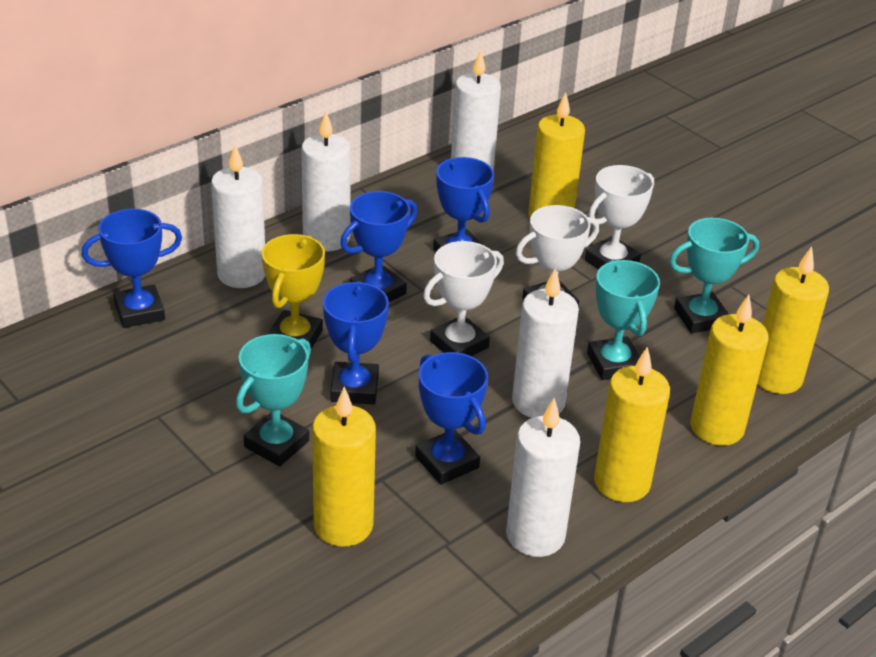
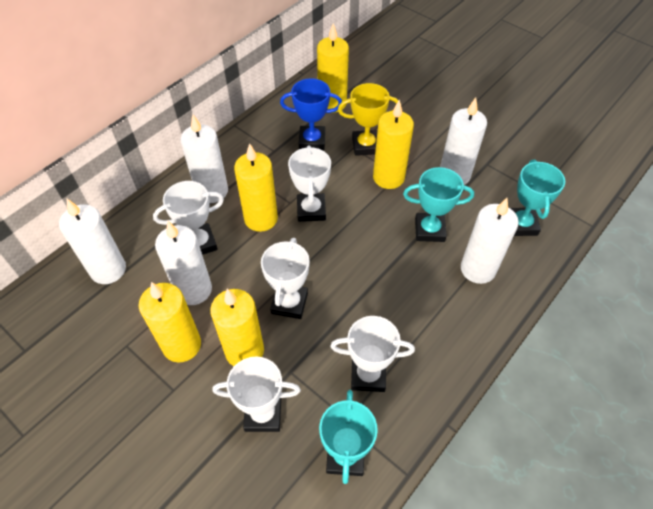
blue trophy: 5 -> 1
white trophy: 3 -> 5

